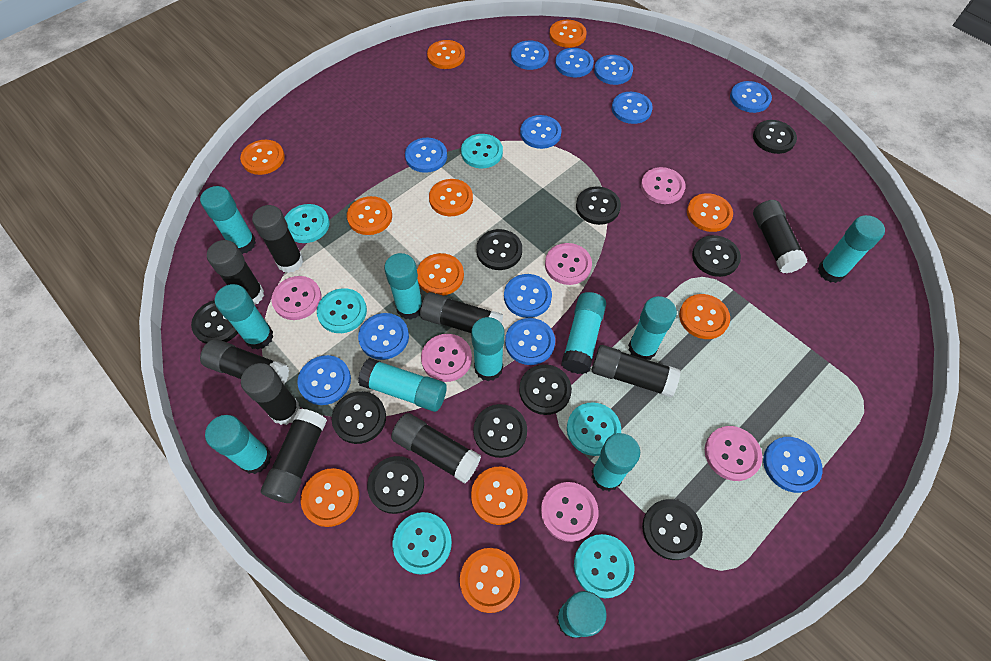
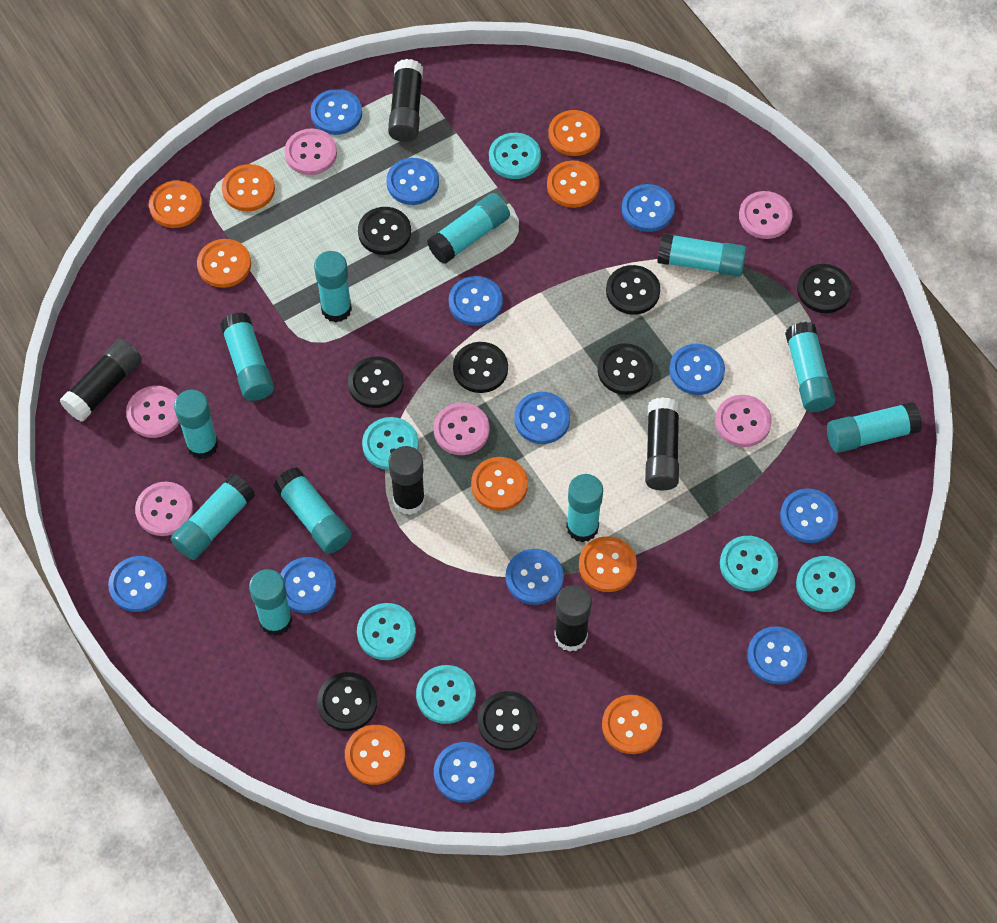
black button: 10 -> 8
black glue stick: 9 -> 5
orange button: 11 -> 9

